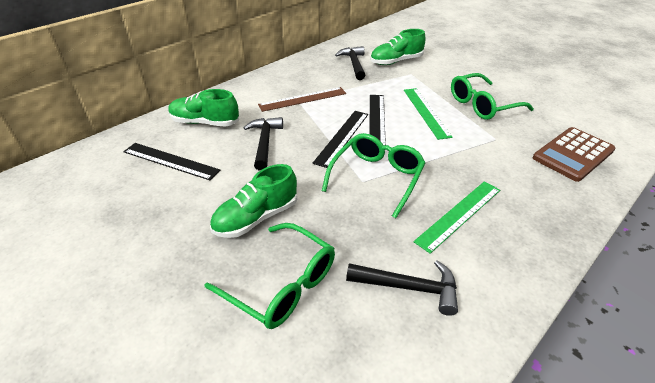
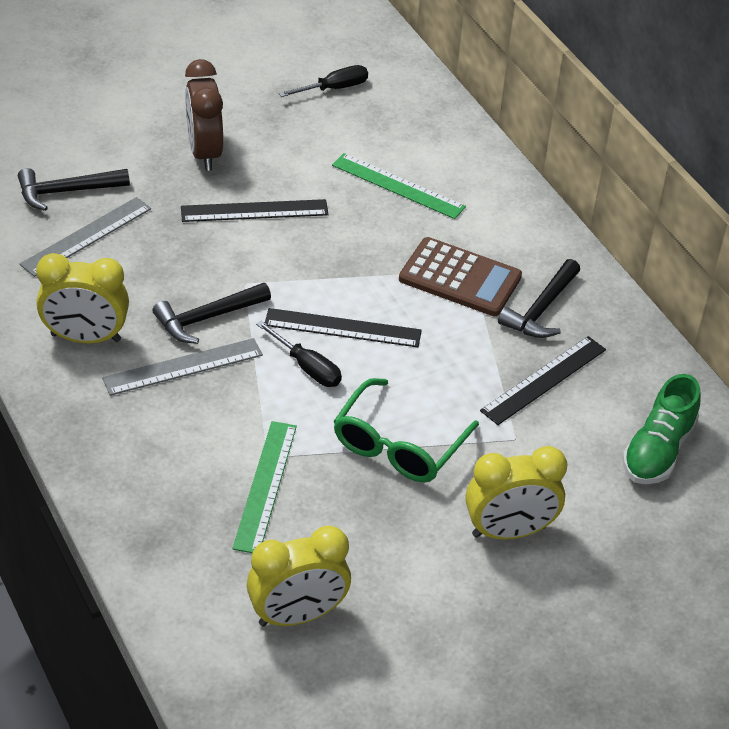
black screwdriver: 0 -> 2
brown clock: 0 -> 1
brown ruler: 1 -> 0
green glasses: 3 -> 1
green shoe: 3 -> 1
grey ruler: 0 -> 2
yellow clock: 0 -> 3

